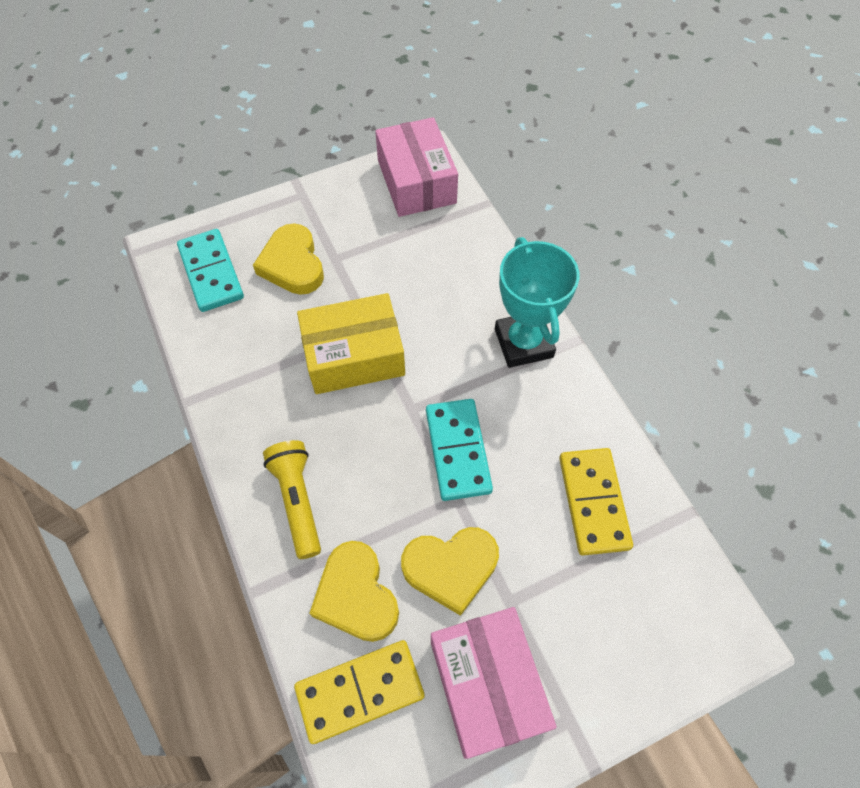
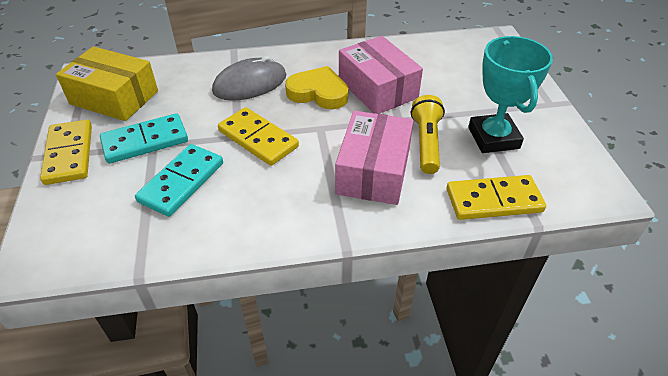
grey mouse: 0 -> 1
yellow domino: 2 -> 3
yellow heart: 3 -> 1

